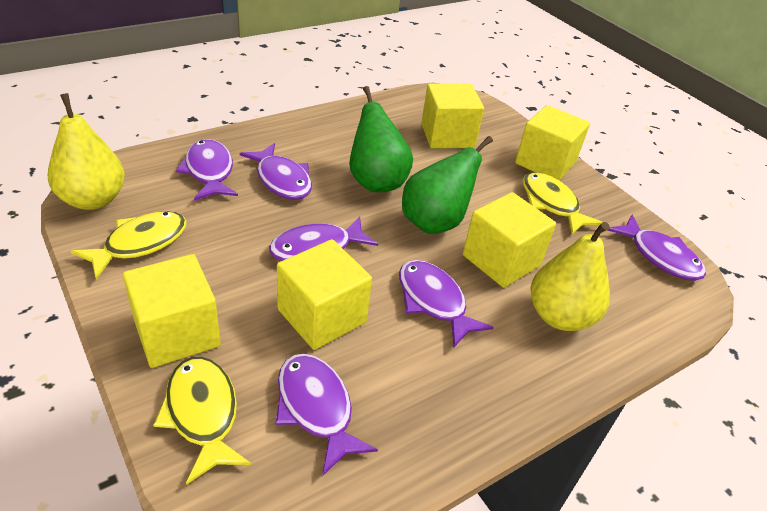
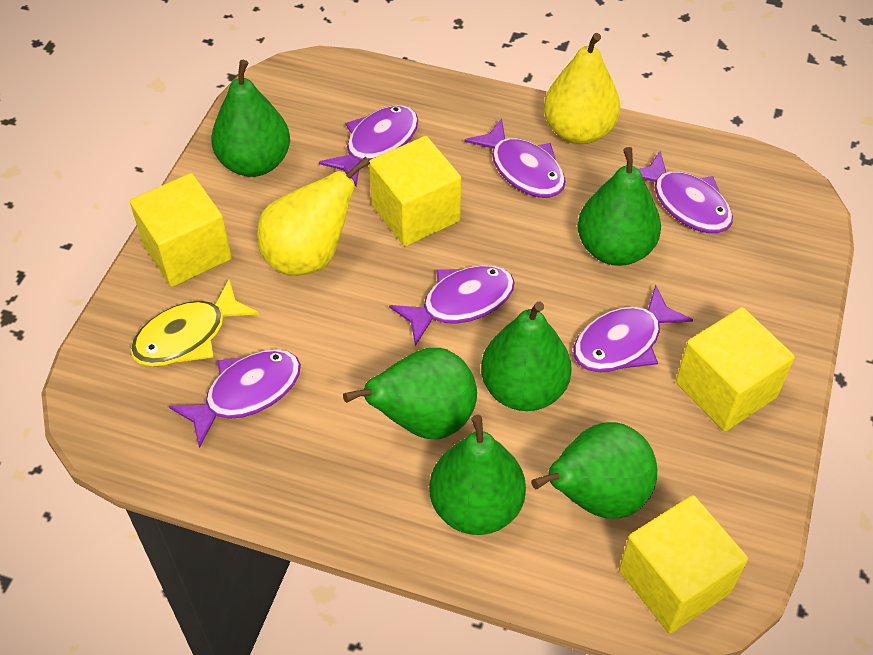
green pear: 2 -> 6
yellow cube: 5 -> 4
yellow fish: 3 -> 1

